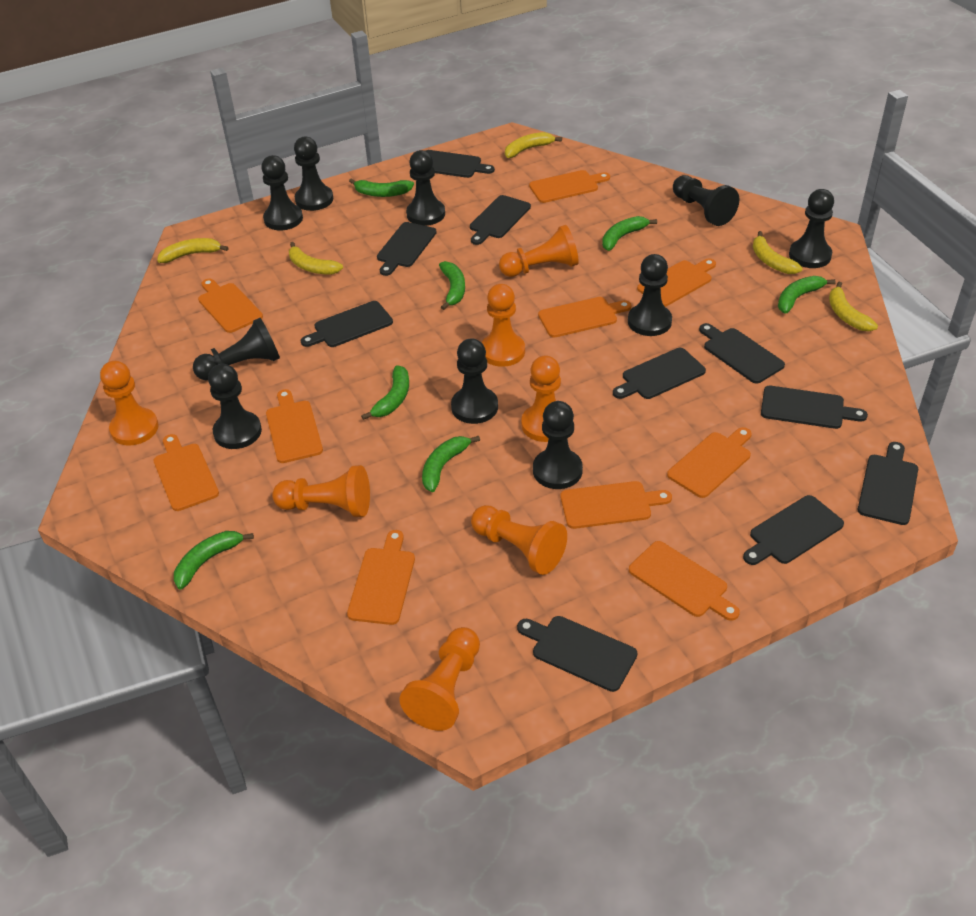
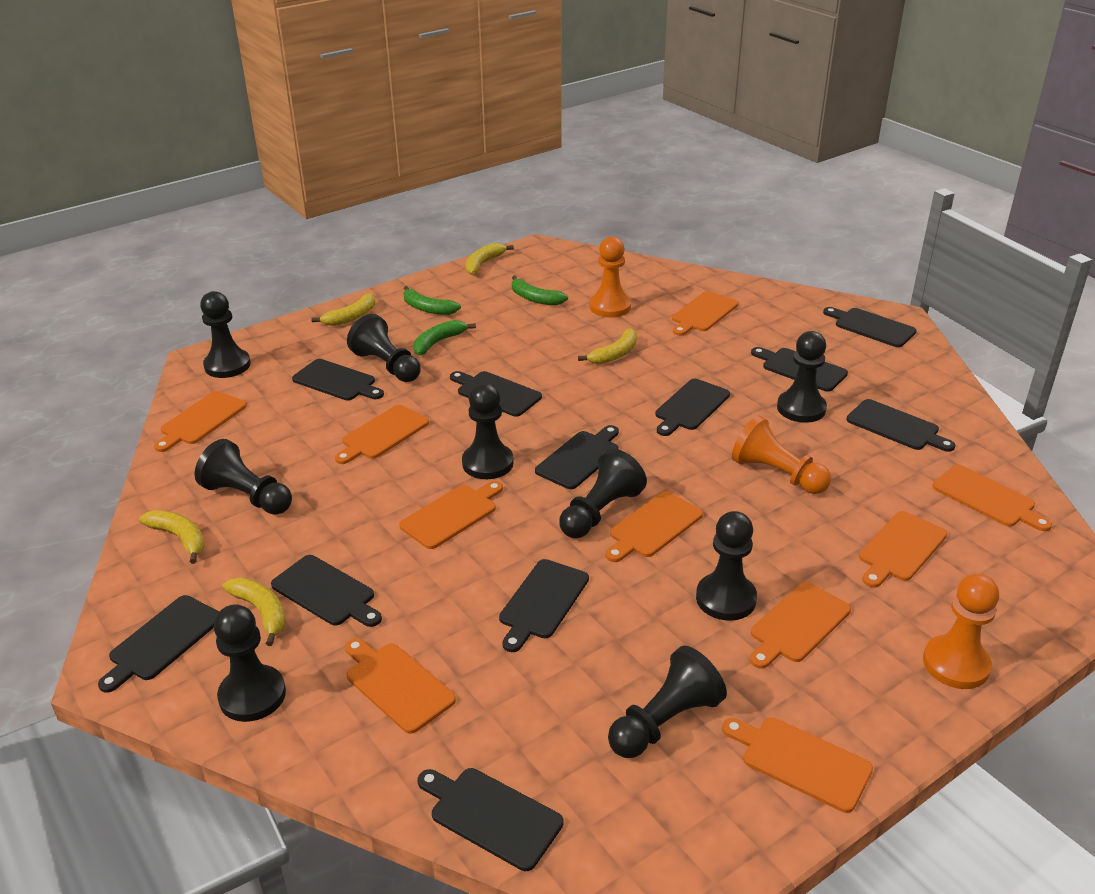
black cutting board: 10 -> 11
black pawn: 10 -> 9
green banana: 7 -> 3
orange pawn: 7 -> 3

